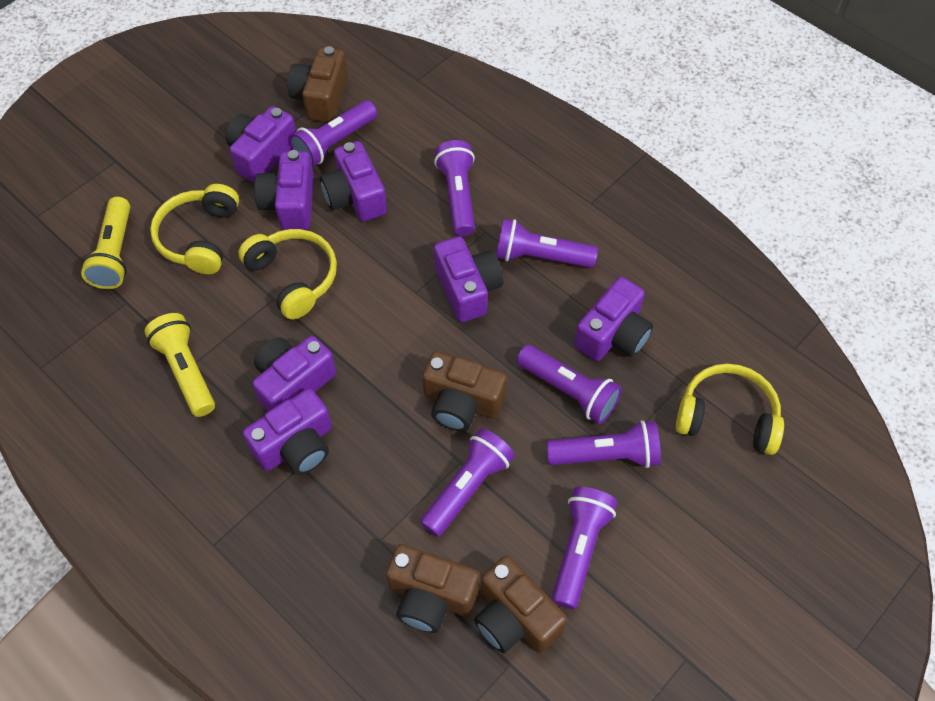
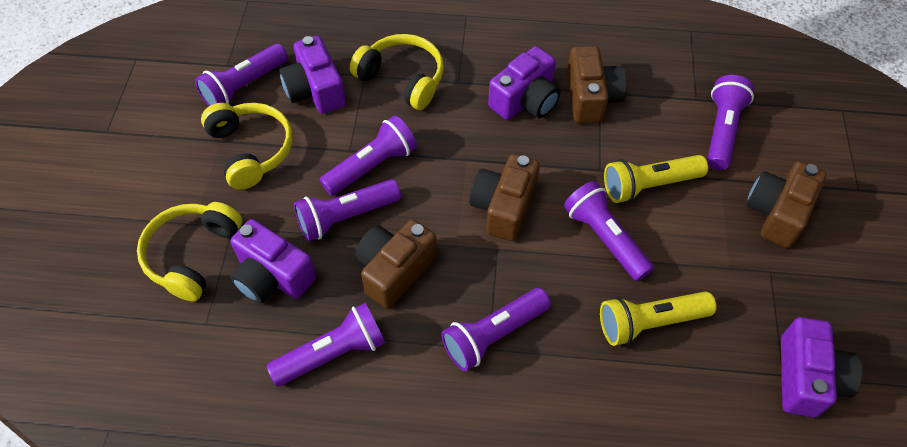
purple camera: 7 -> 4

